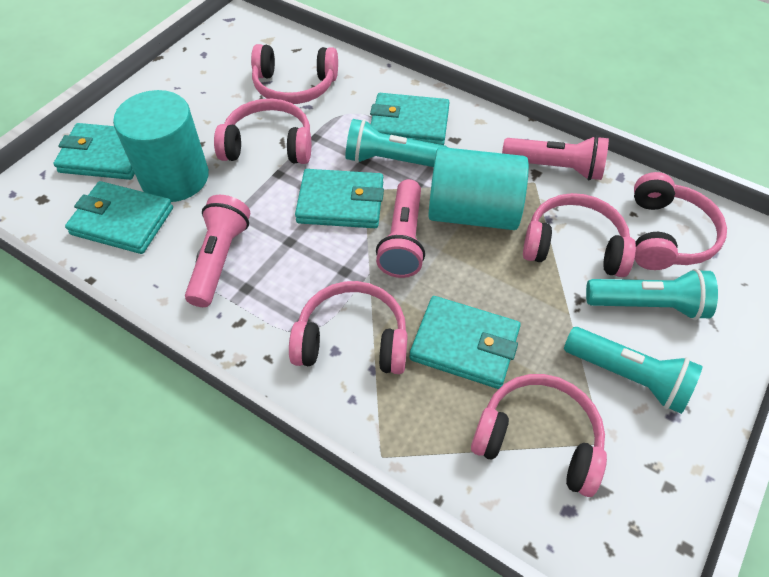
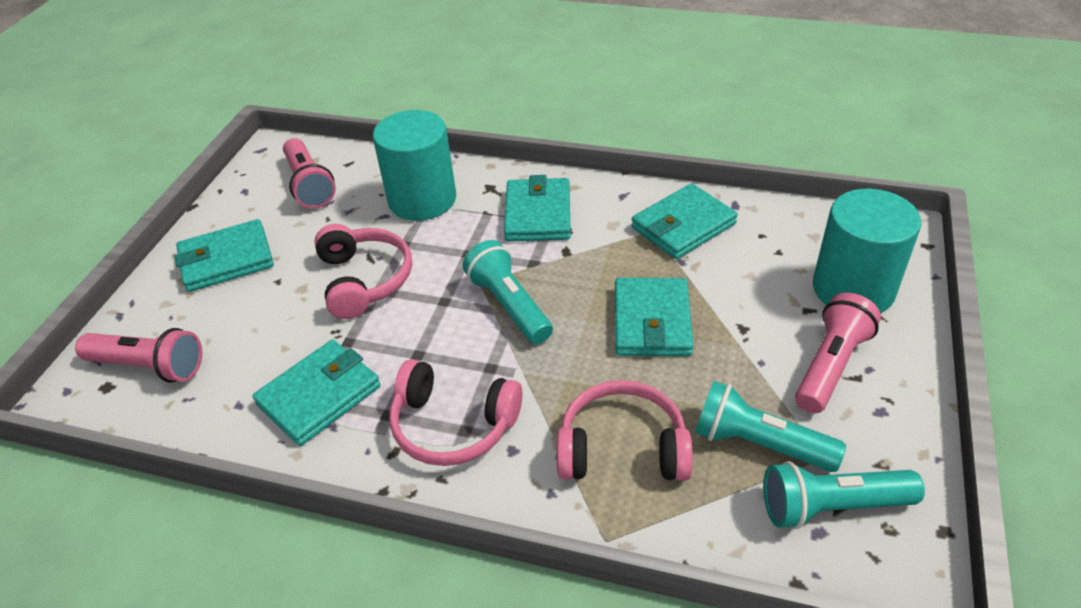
pink headphones: 6 -> 3

